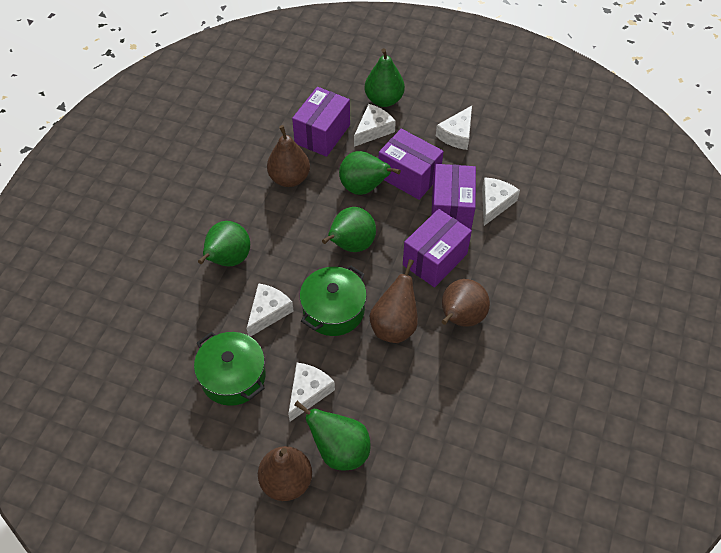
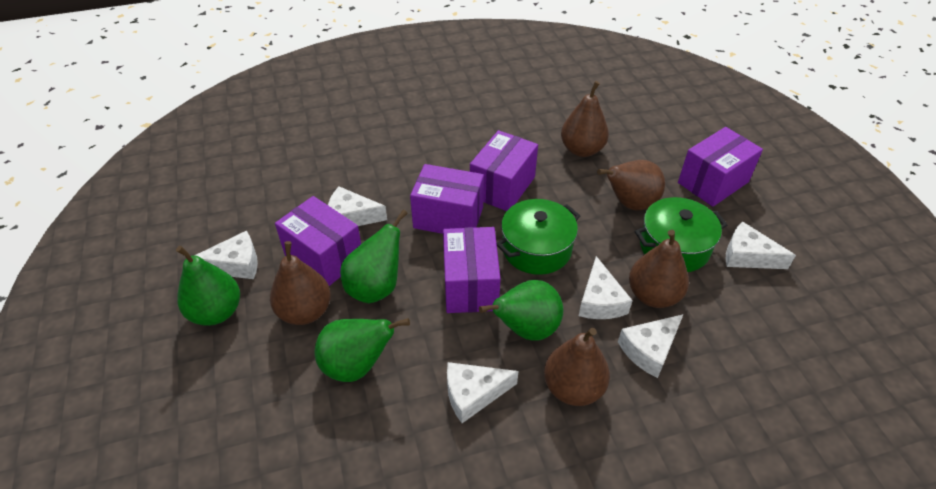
brown pear: 4 -> 5
green pear: 5 -> 4
purple box: 4 -> 5
white cheese: 5 -> 6

